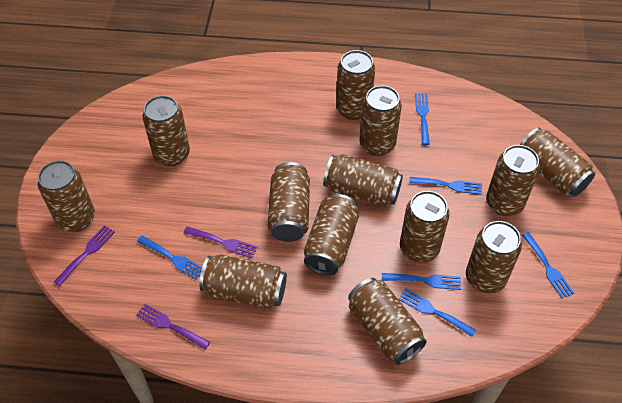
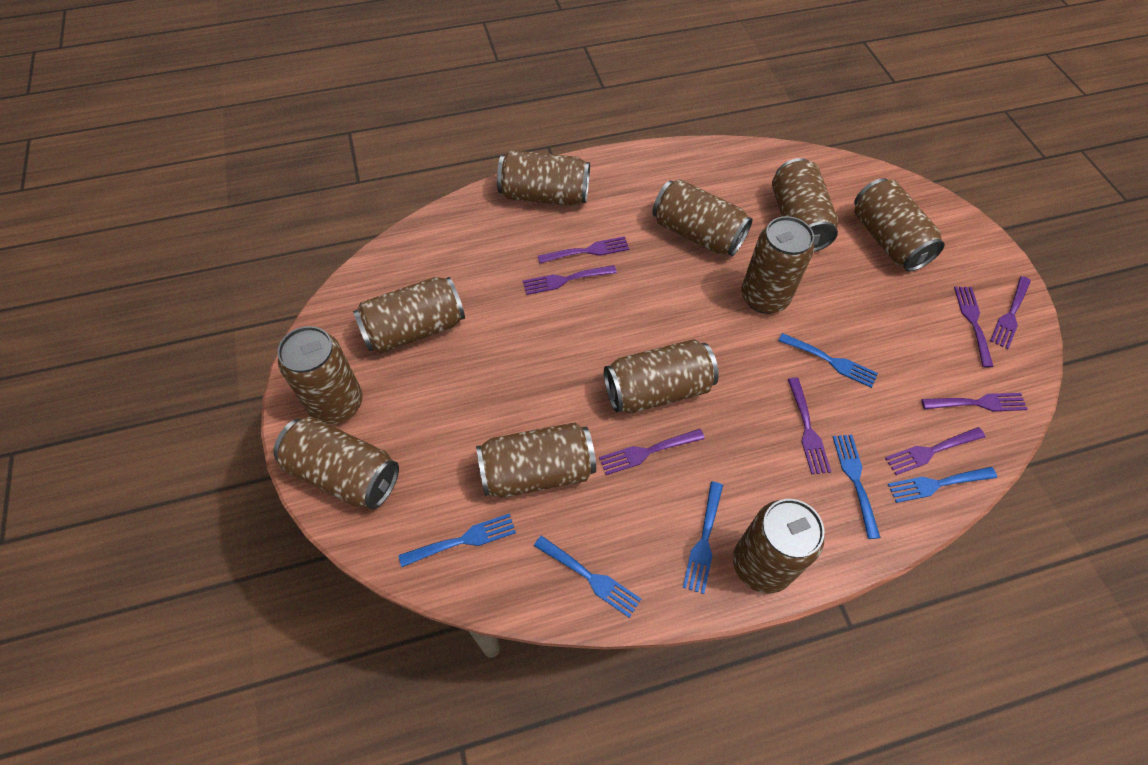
brown can: 13 -> 11
purple fork: 3 -> 8

